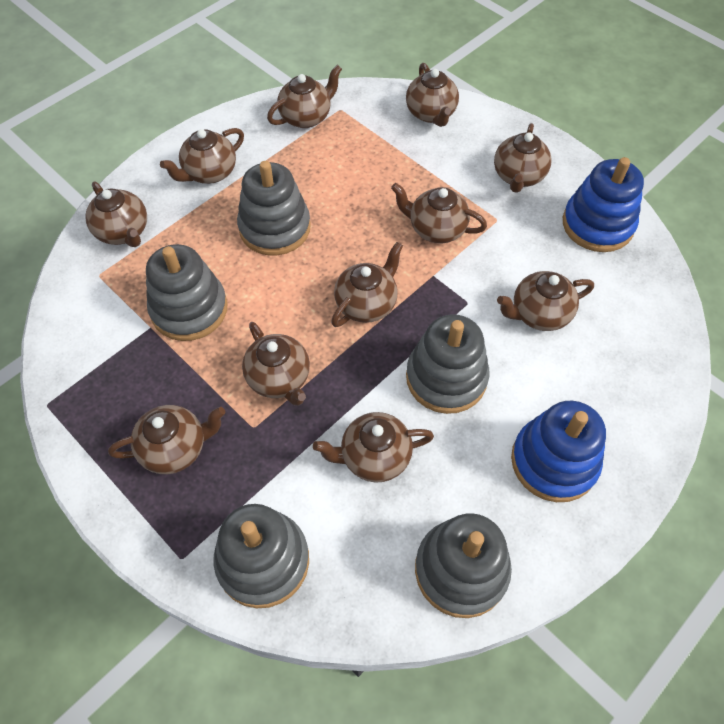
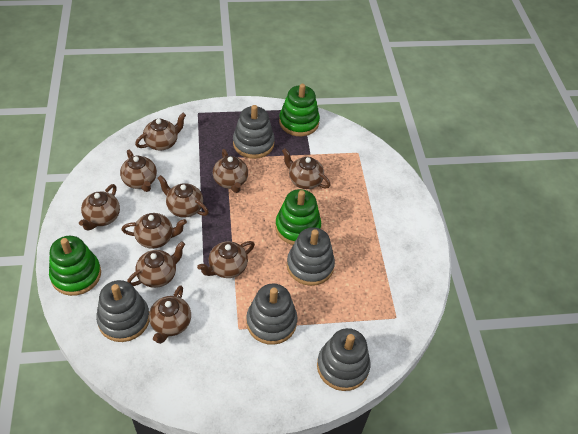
blue stacking toy: 2 -> 0
brown teapot: 11 -> 10
green stacking toy: 0 -> 3

